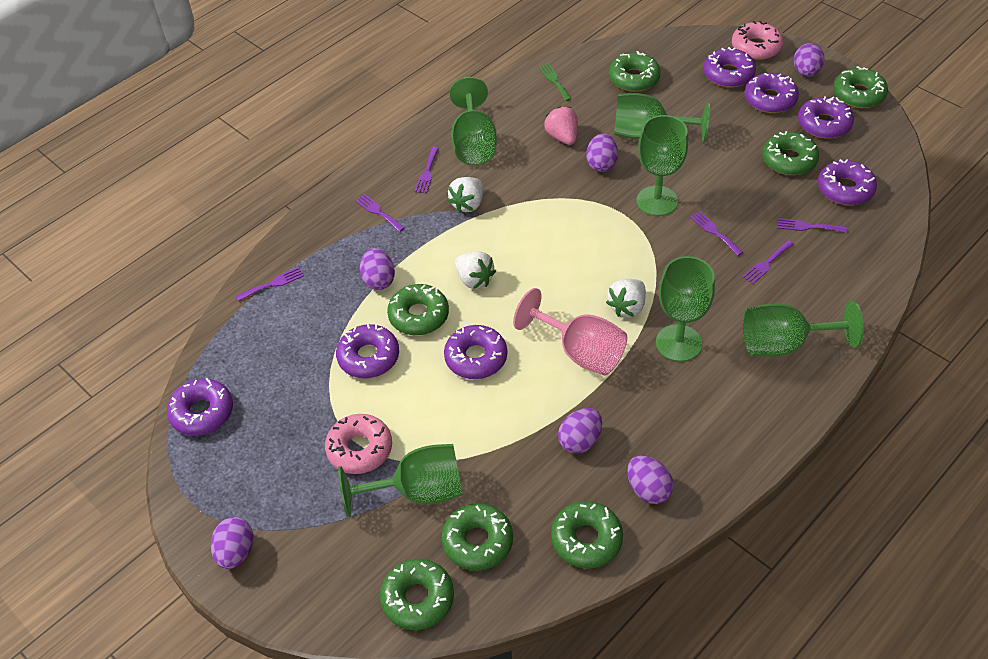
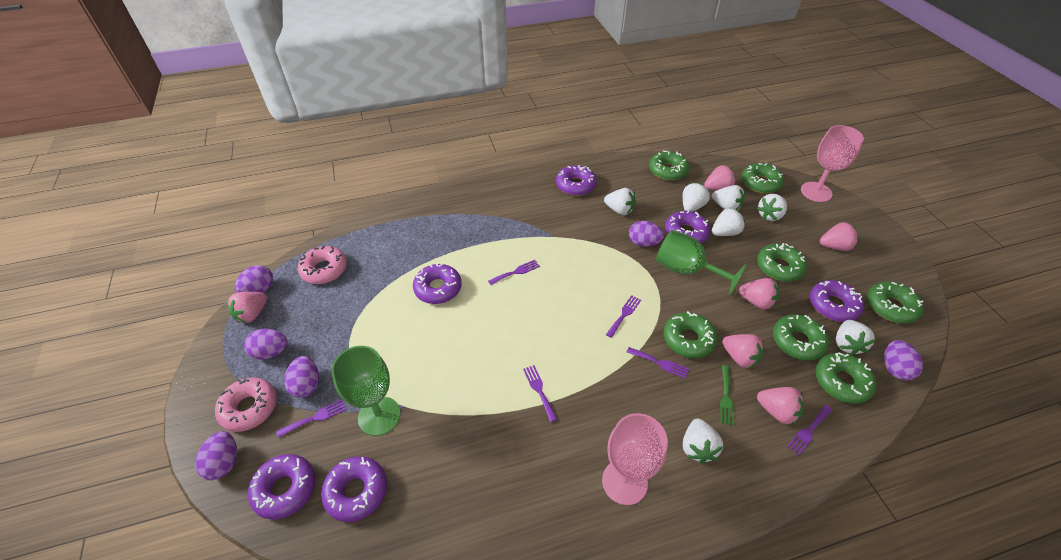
green goblet: 6 -> 2
pink goblet: 1 -> 2
pink strawberry: 1 -> 6
purple donut: 7 -> 6
white strawberry: 3 -> 7

